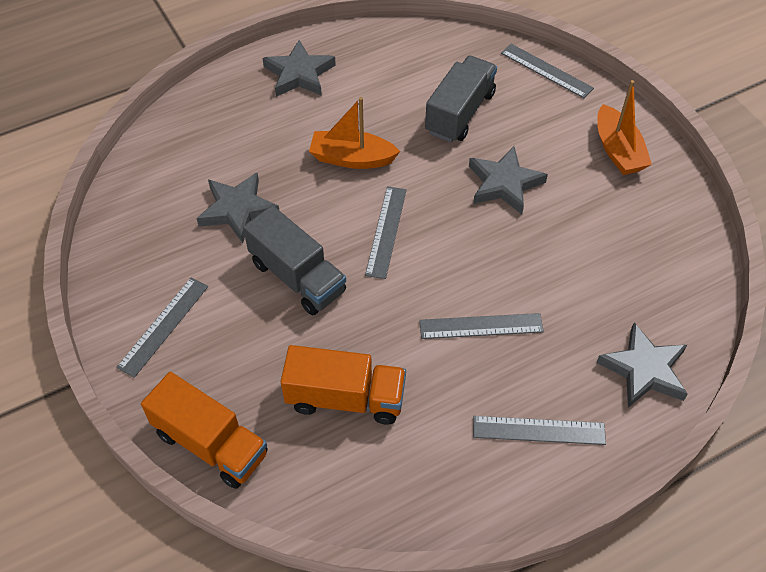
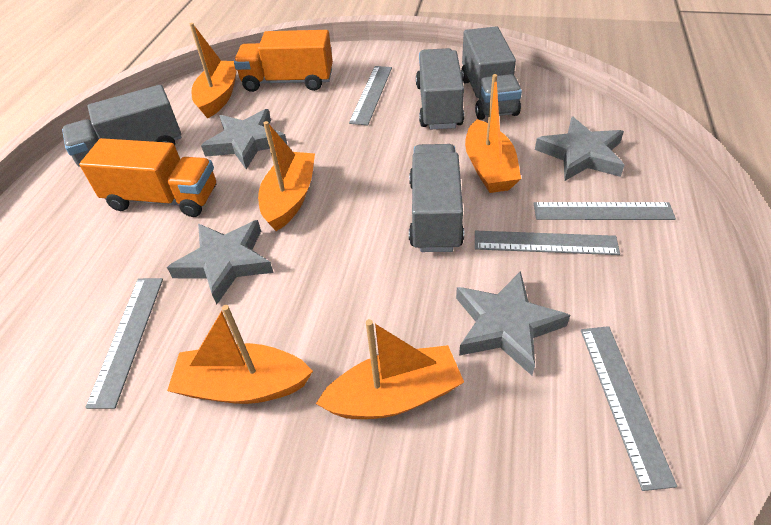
grey truck: 2 -> 4
orange boat: 2 -> 5

